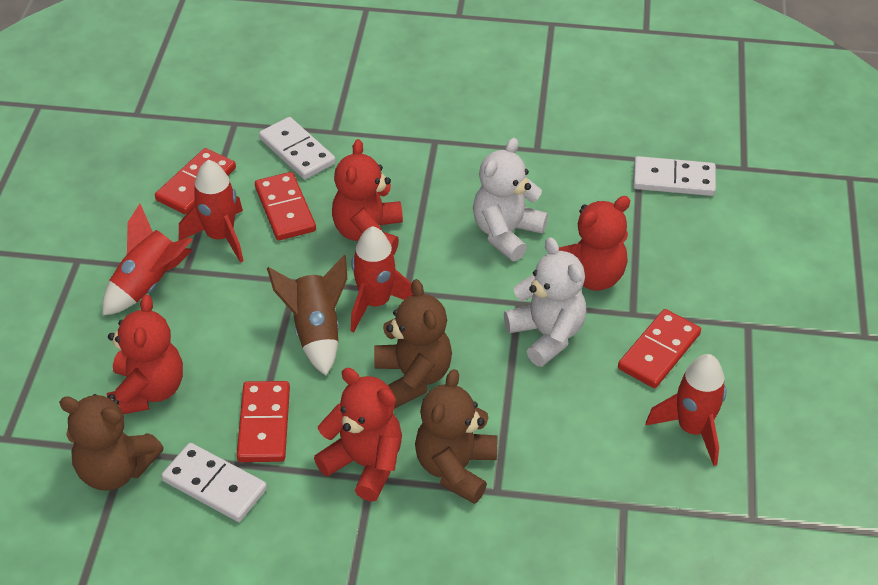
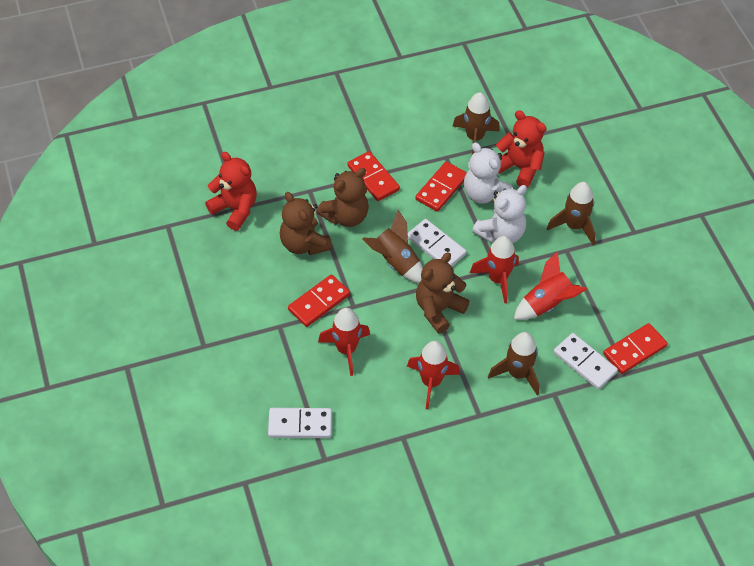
brown rocket: 1 -> 4
red teddy bear: 4 -> 2

